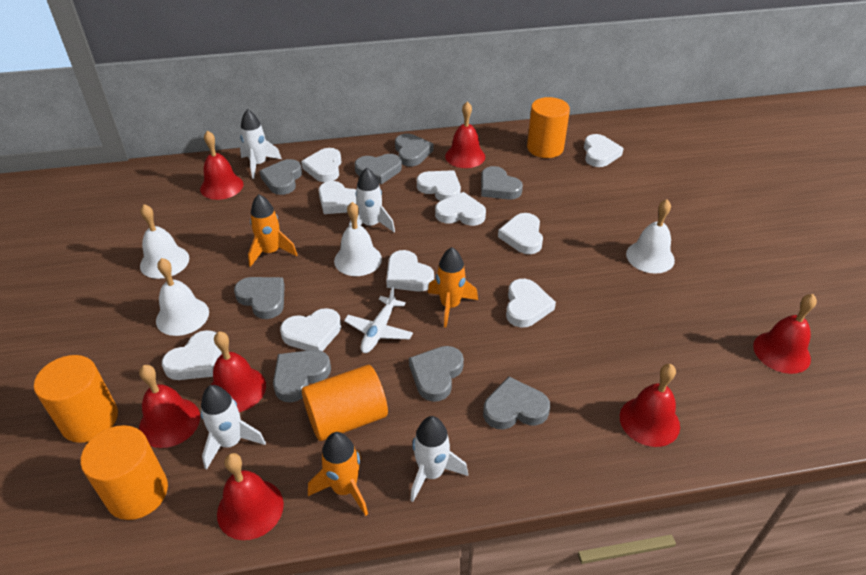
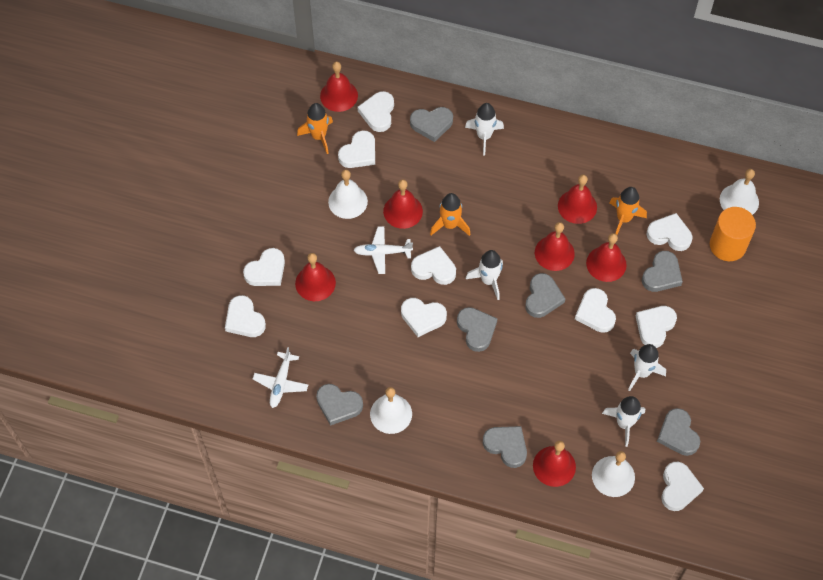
grey heart: 8 -> 7
orange cylinder: 4 -> 1
white plane: 1 -> 2

